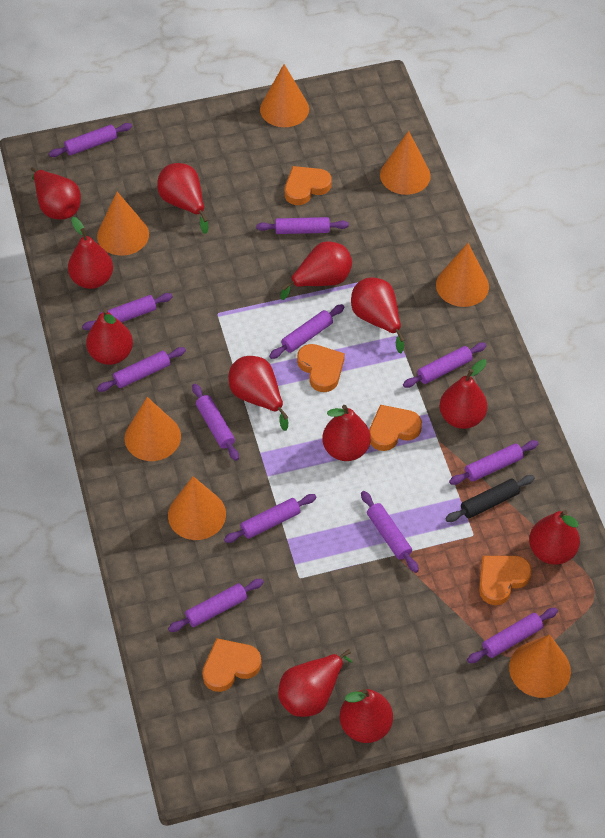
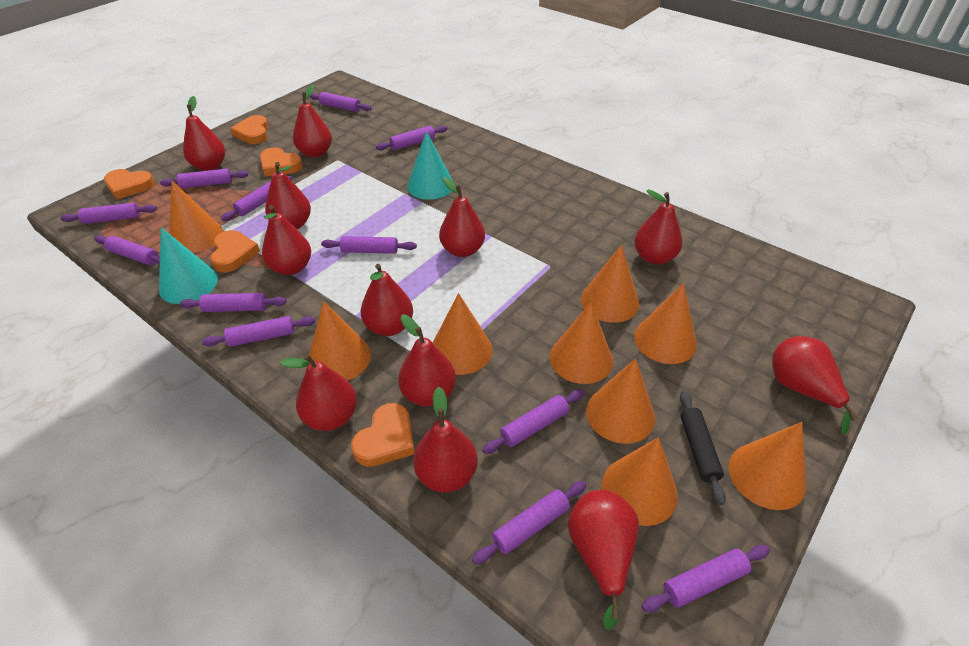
orange cone: 7 -> 9
turquoise cone: 0 -> 2

